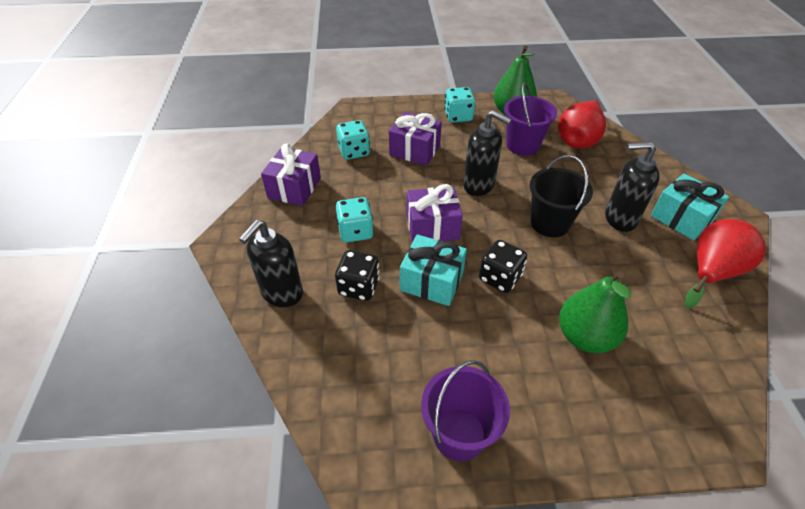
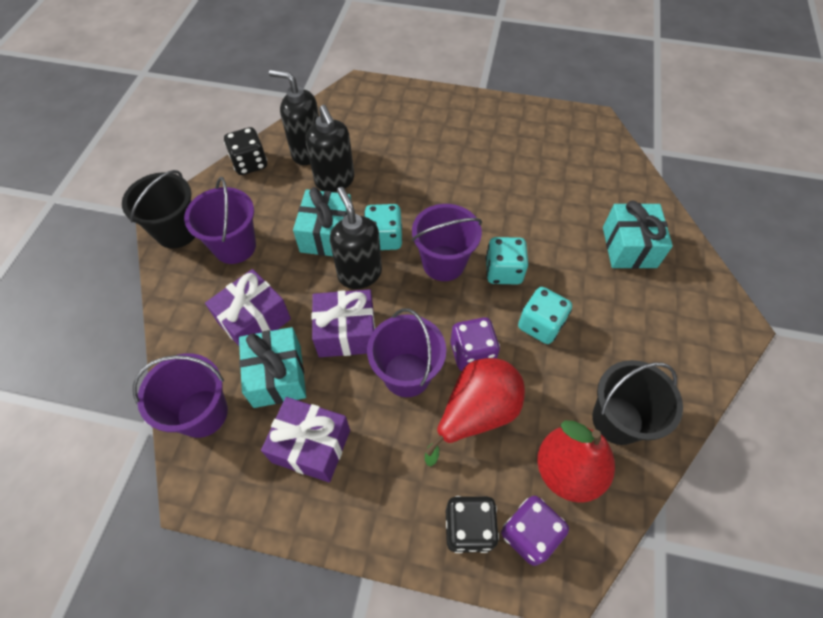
black bucket: 1 -> 2
green pear: 2 -> 0
purple bucket: 2 -> 4
purple dice: 0 -> 2
turquoise gift: 2 -> 3

